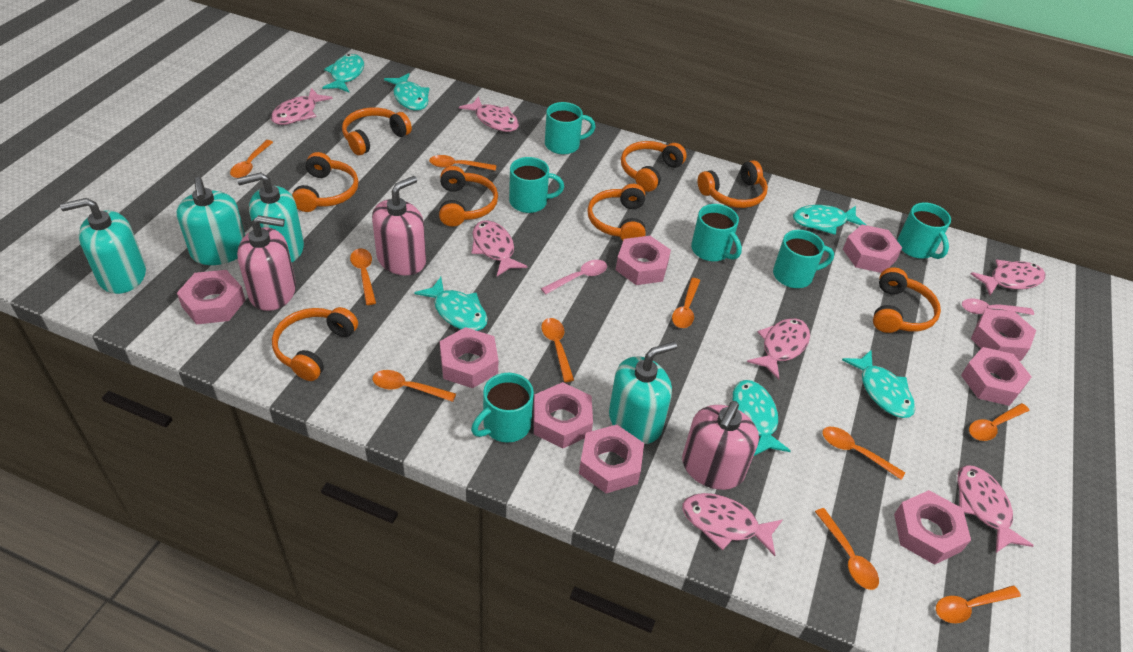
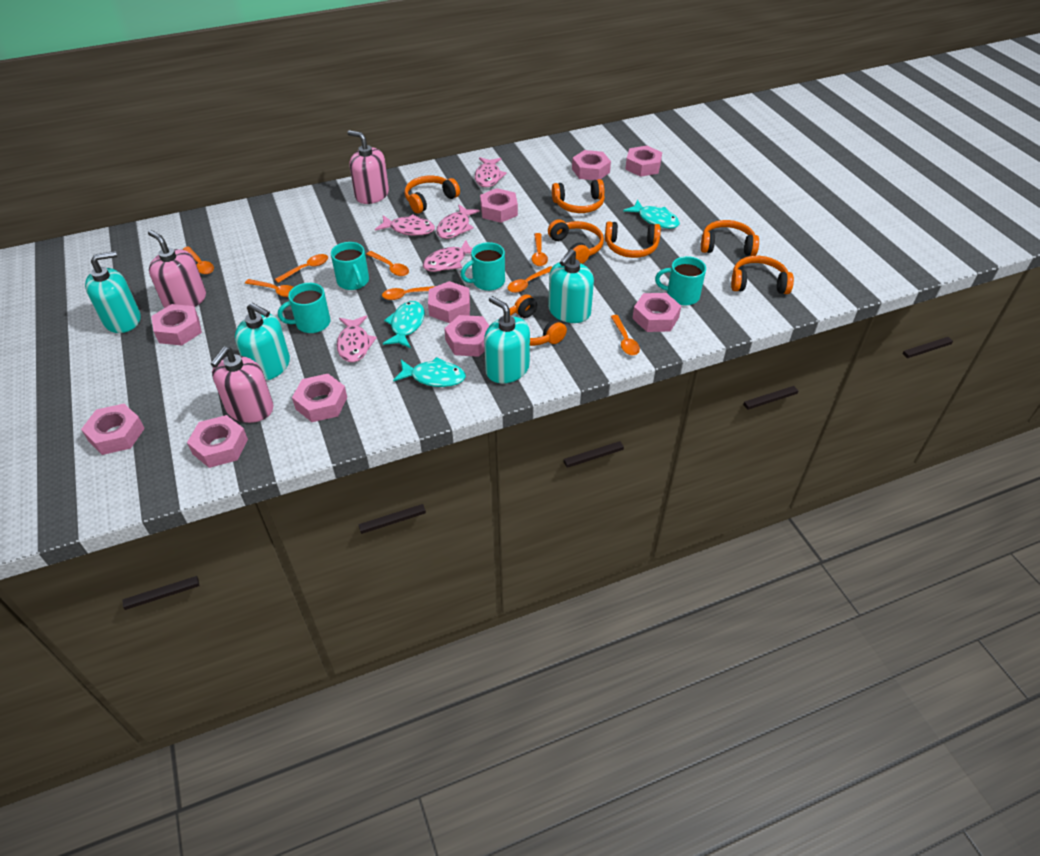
orange headphones: 8 -> 7
orange spoon: 10 -> 8
pink fish: 7 -> 5
pink nut: 9 -> 10
pink spoon: 2 -> 0
turquoise fish: 6 -> 3
turquoise mug: 6 -> 4

